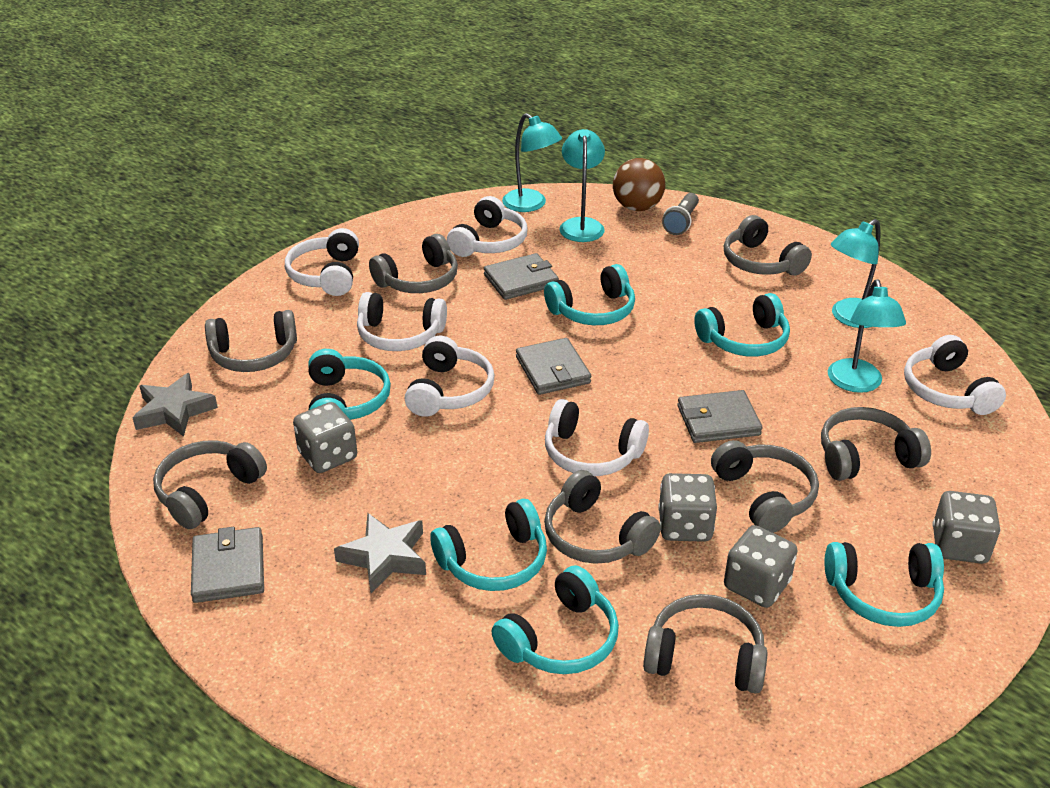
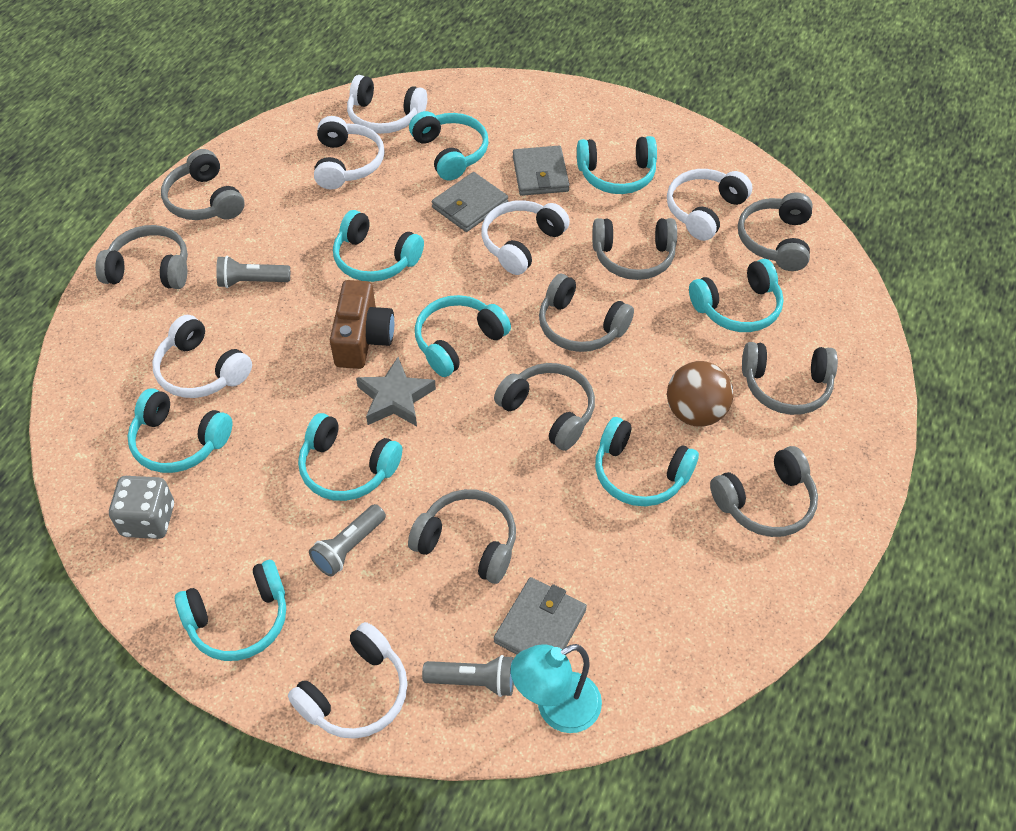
brown camera: 0 -> 1
grey dice: 4 -> 1
grey flashlight: 1 -> 3
grey headphones: 8 -> 9
grey star: 2 -> 1
grey wallet: 4 -> 3
turquoise headphones: 6 -> 9
turquoise lamp: 4 -> 1

